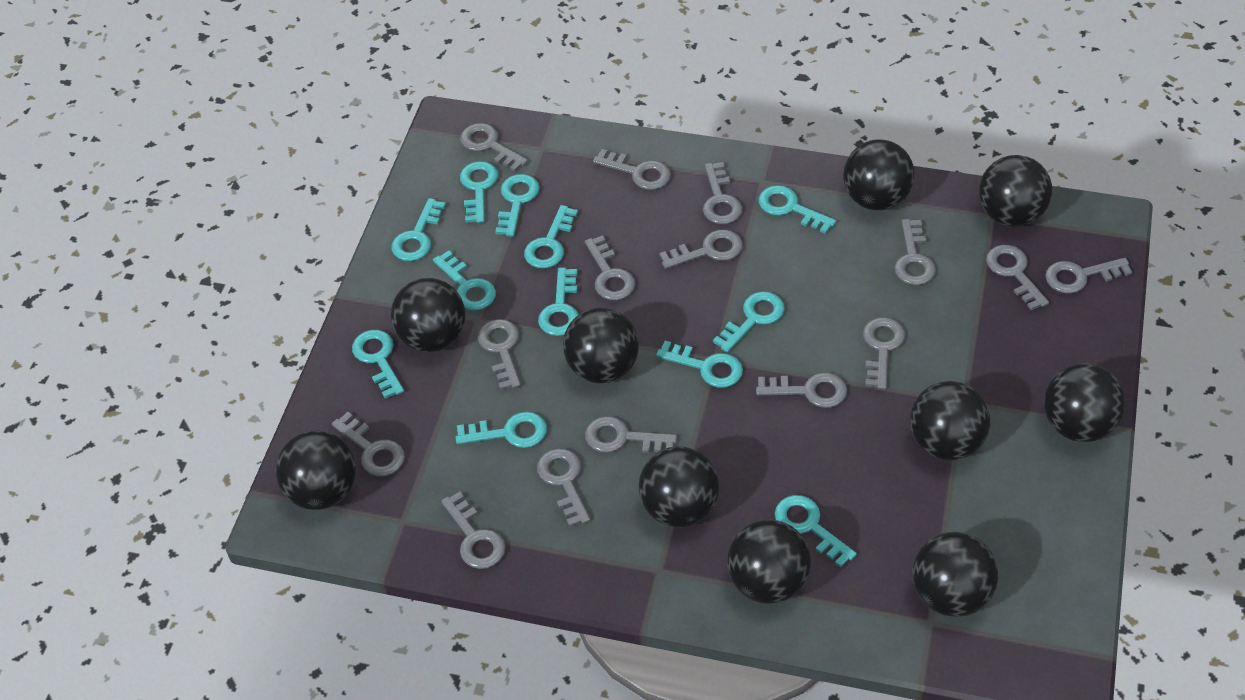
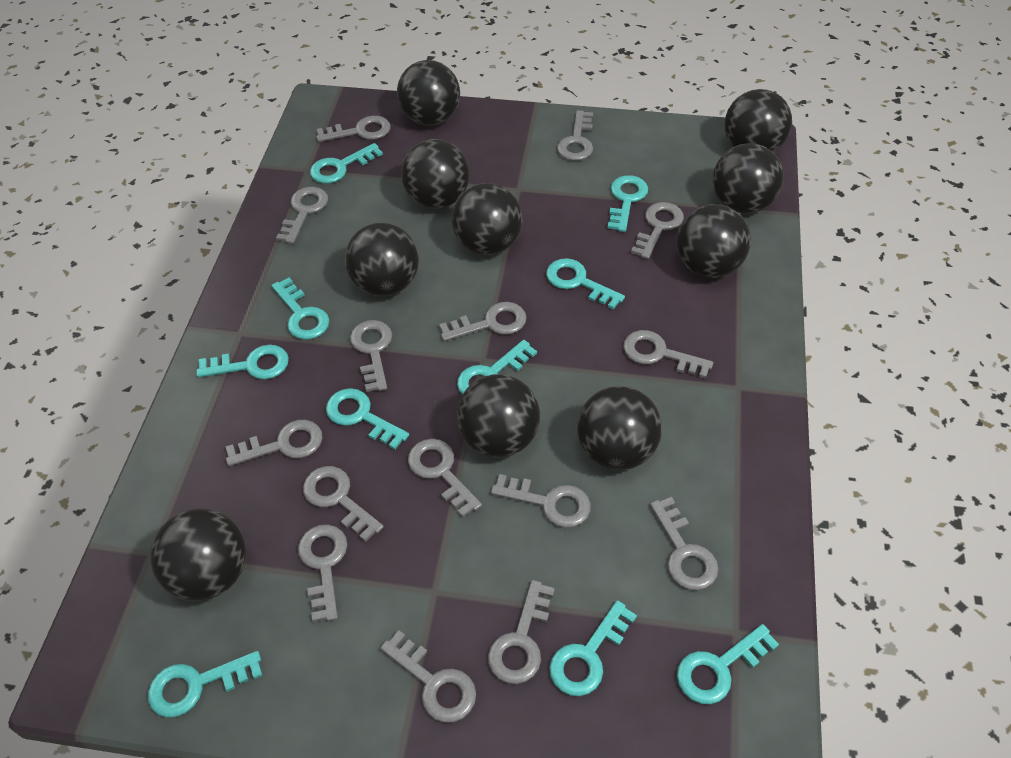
turquoise key: 12 -> 10

